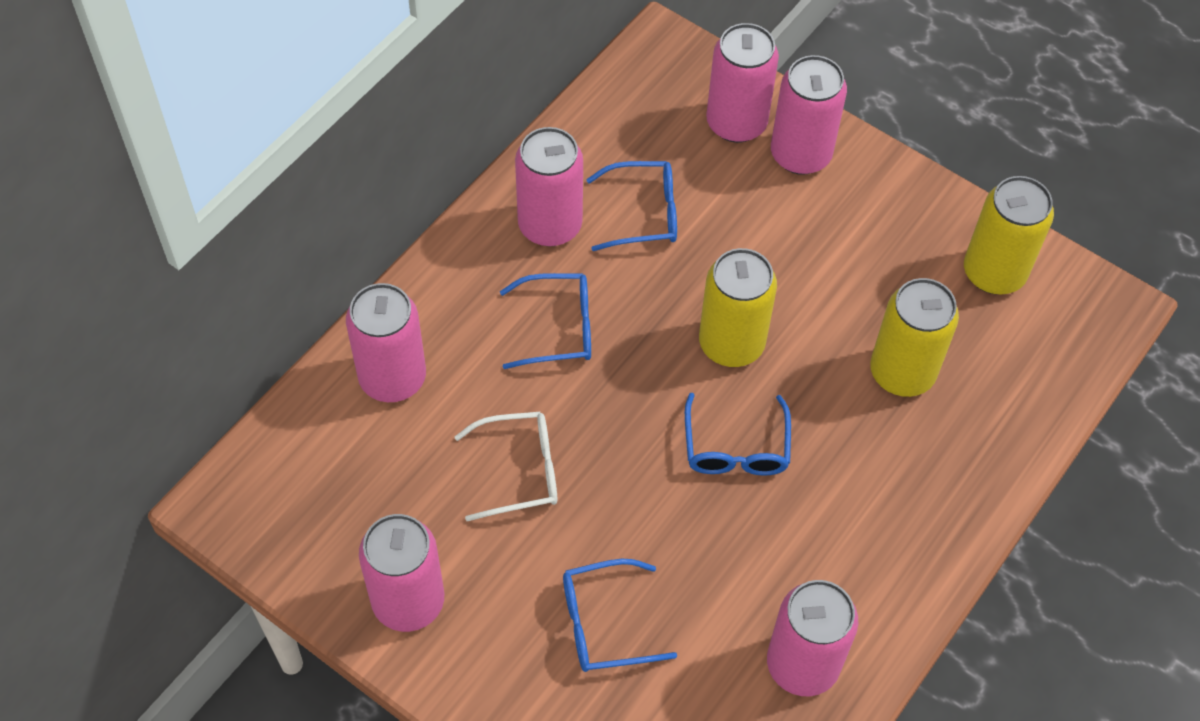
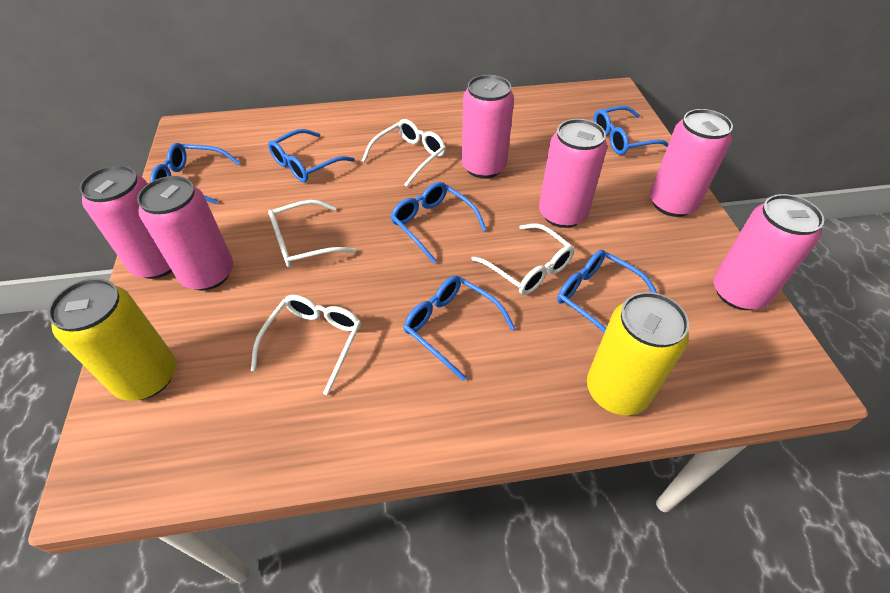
blue glasses: 4 -> 6
white glasses: 1 -> 4
yellow can: 3 -> 2

